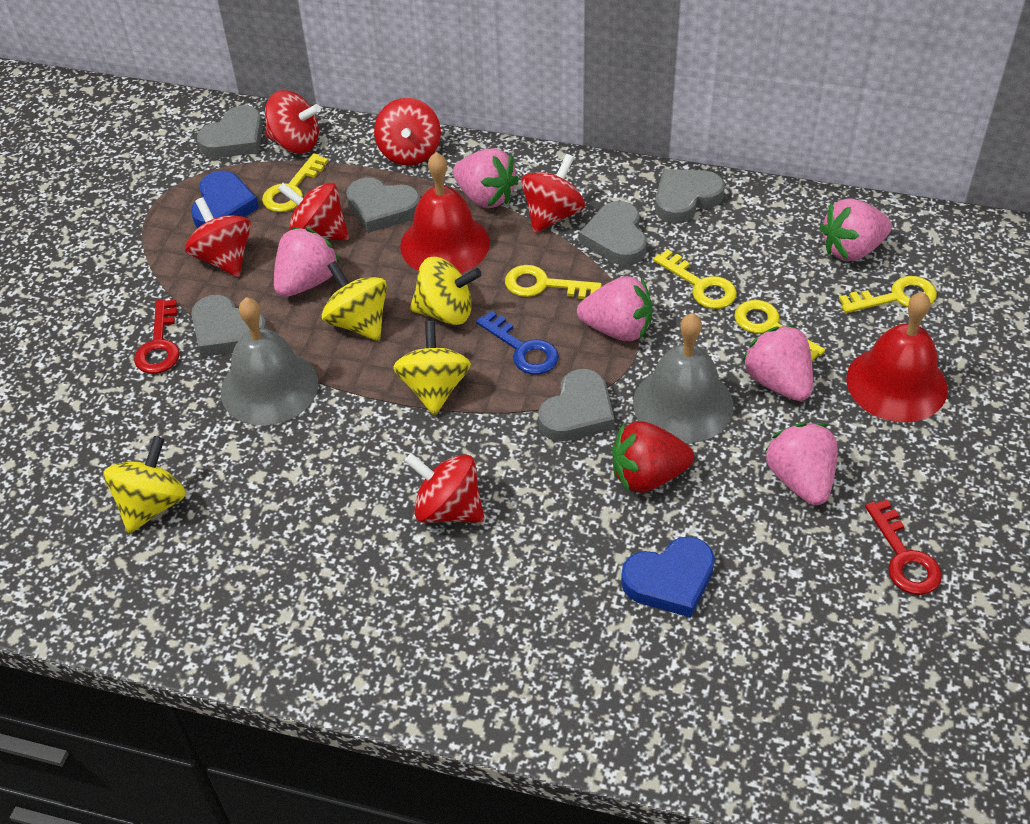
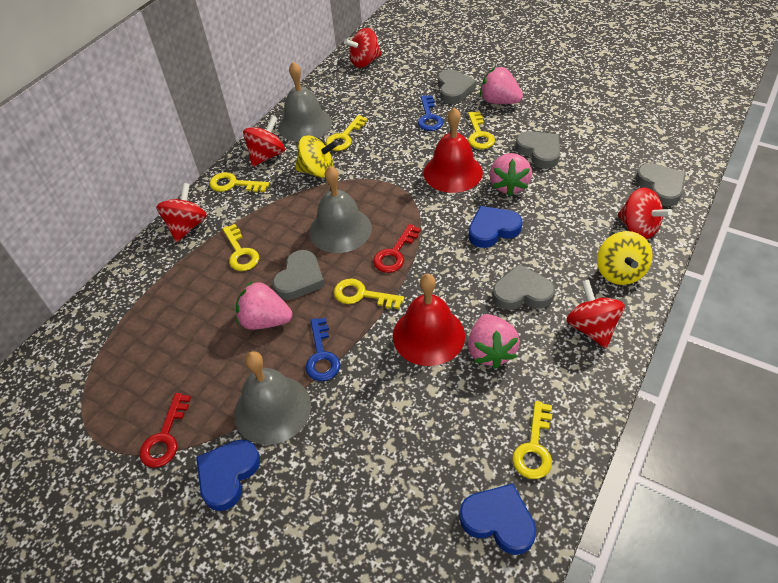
blue heart: 2 -> 3
blue key: 1 -> 2
grey bell: 2 -> 3
grey heart: 6 -> 5
pink strawberry: 6 -> 4
red spinning top: 6 -> 5
red strawberry: 1 -> 0
yellow key: 5 -> 6
yellow spinning top: 4 -> 2

